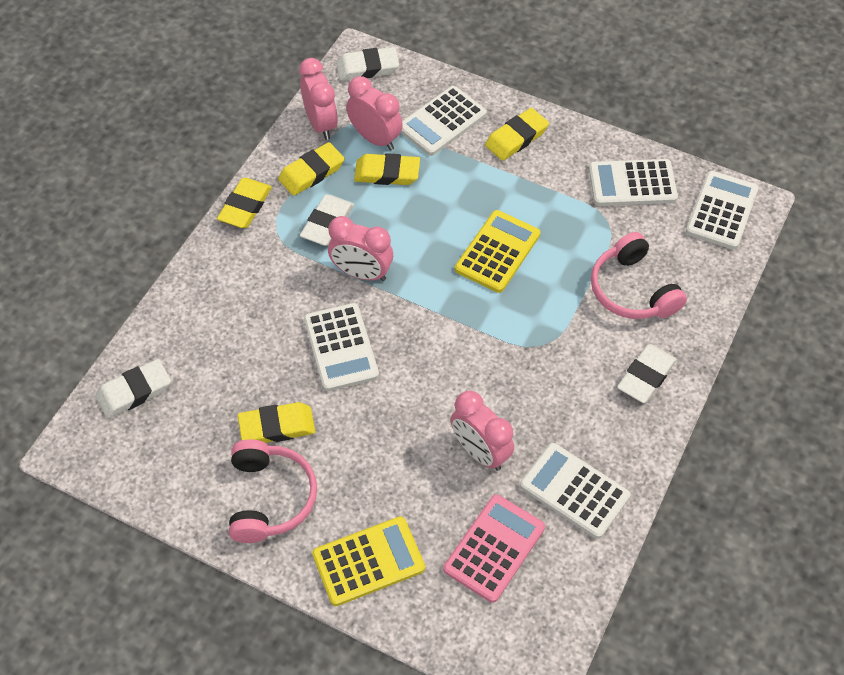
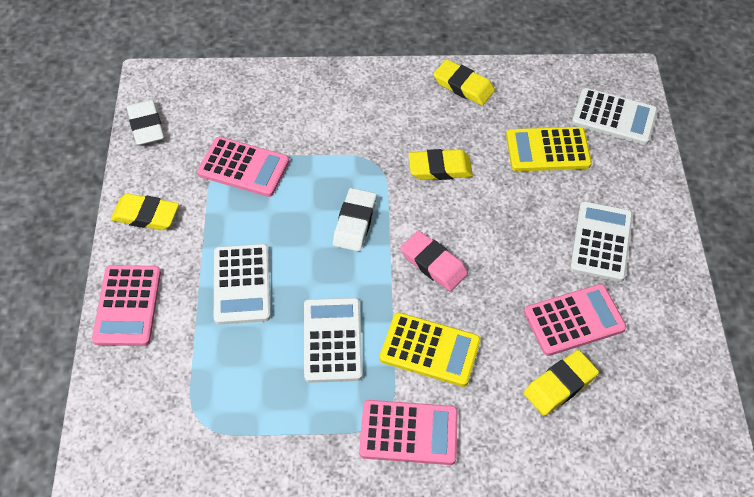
pink calculator: 1 -> 4
pink clock: 4 -> 0
pink eraser: 0 -> 1
pink headphones: 2 -> 0
white calculator: 5 -> 4
white eraser: 4 -> 2
yellow eraser: 5 -> 4

